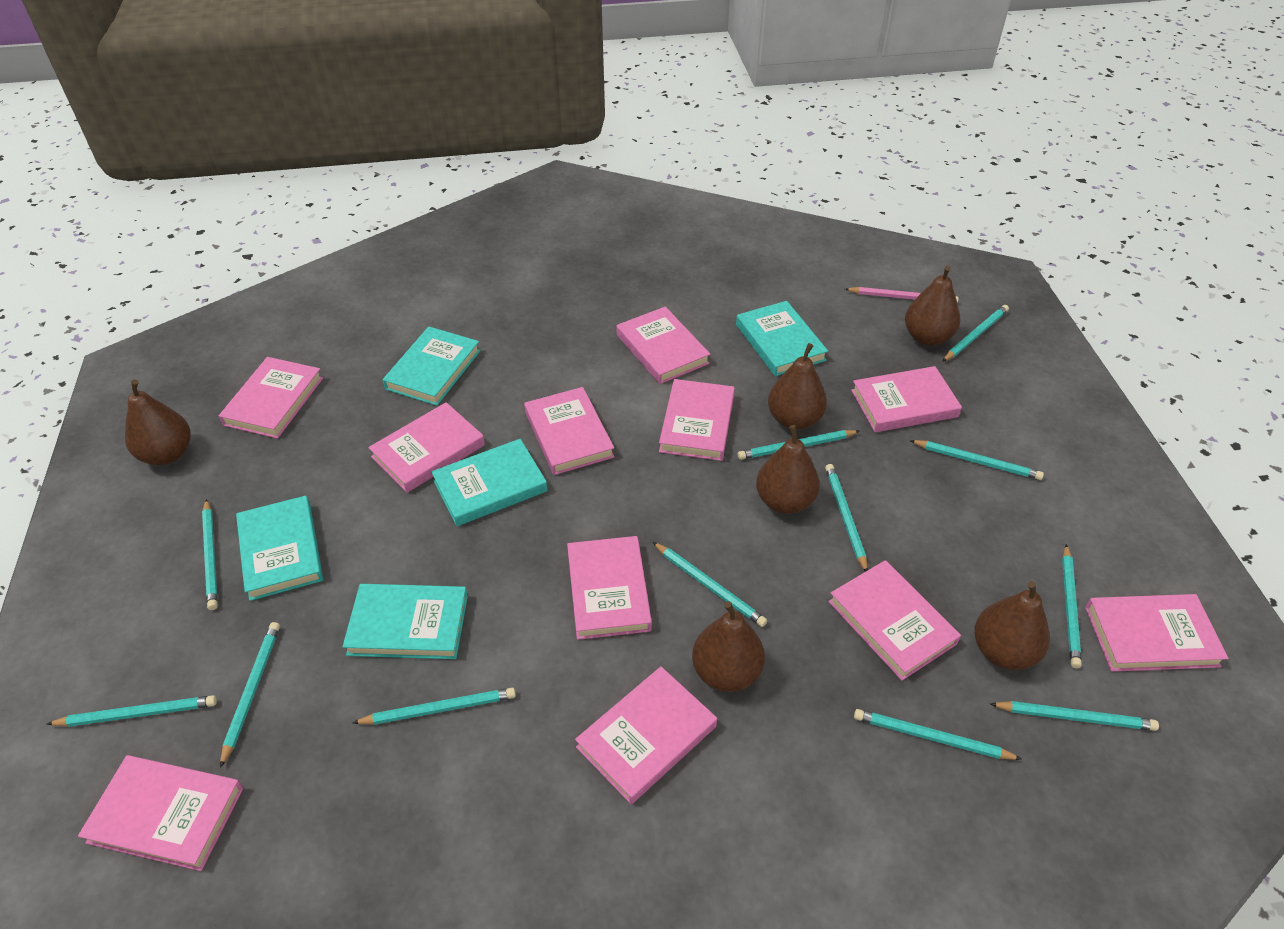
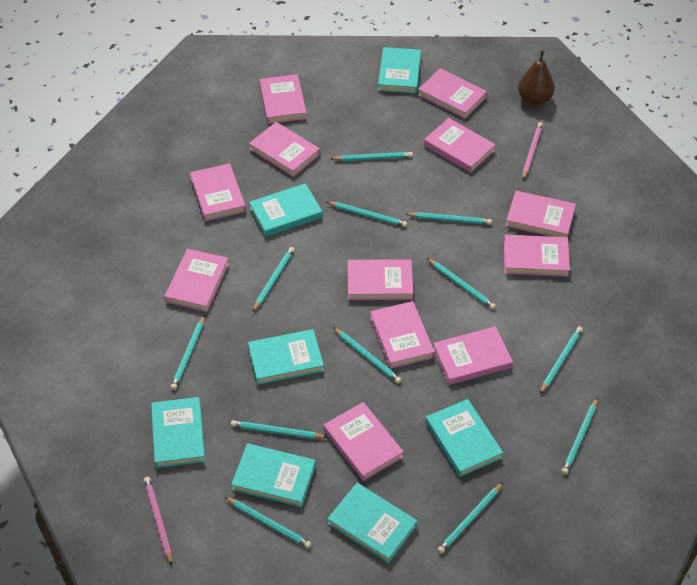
brown pear: 6 -> 1
pink book: 11 -> 12
pink pencil: 1 -> 2
turquoise book: 5 -> 7

